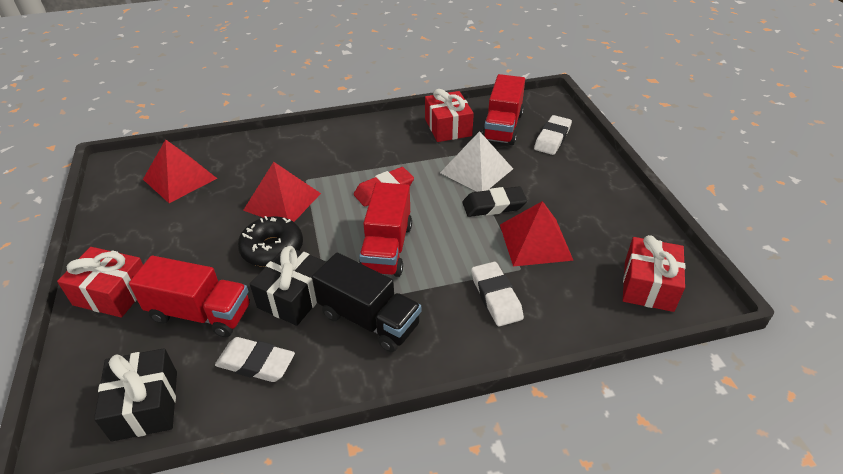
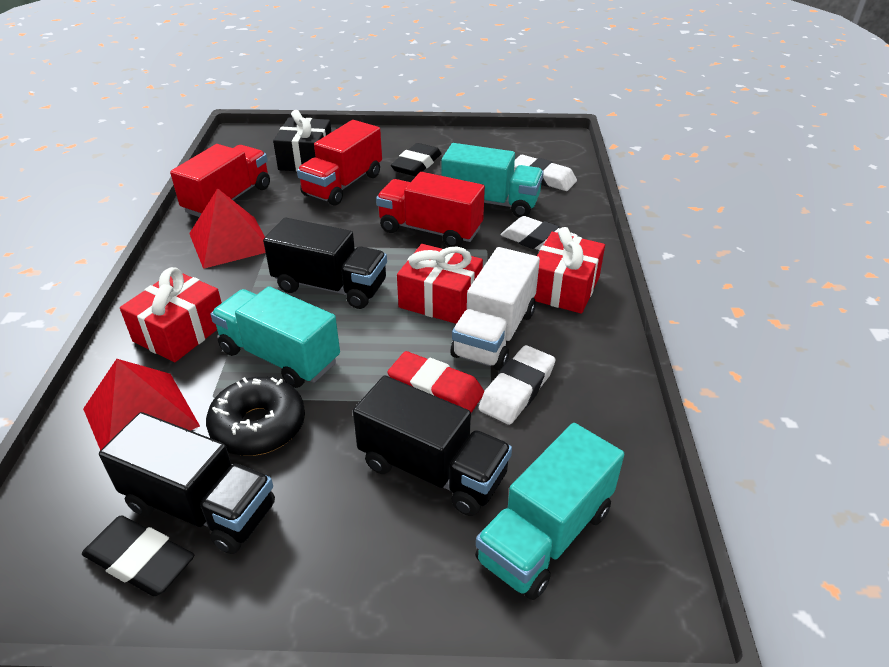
black eraser: 1 -> 2
black gift: 2 -> 1
black truck: 1 -> 3
red pyramid: 3 -> 2
turquoise truck: 0 -> 3
white pyramid: 1 -> 0
white truck: 0 -> 1

